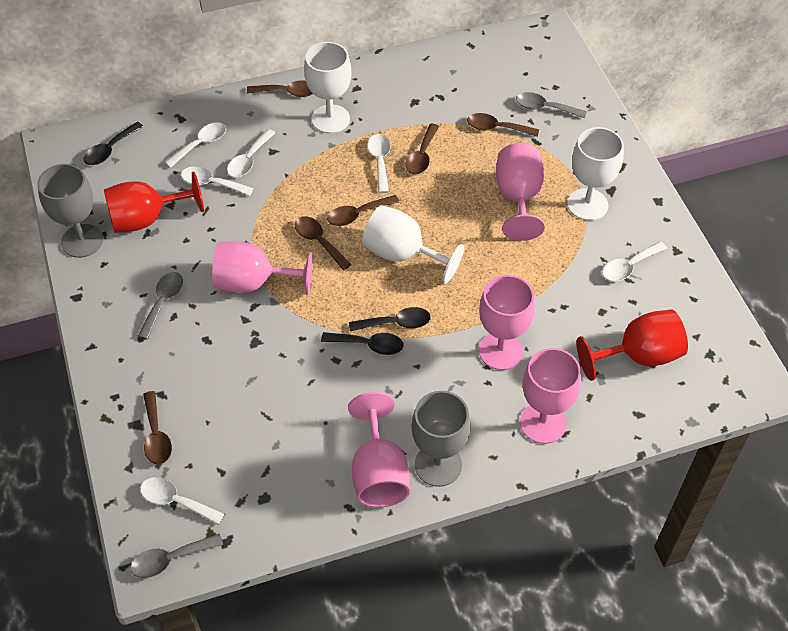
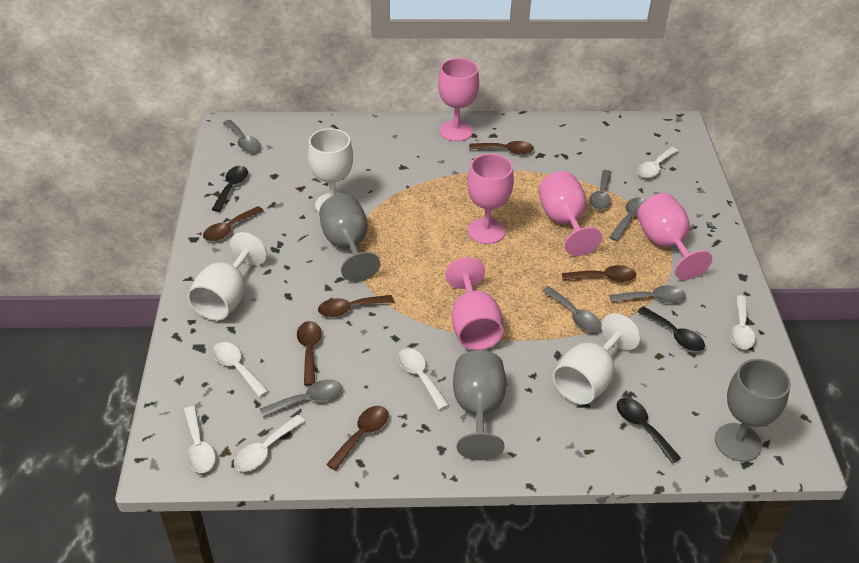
grey goblet: 2 -> 3
grey spoon: 3 -> 6
red goblet: 2 -> 0

